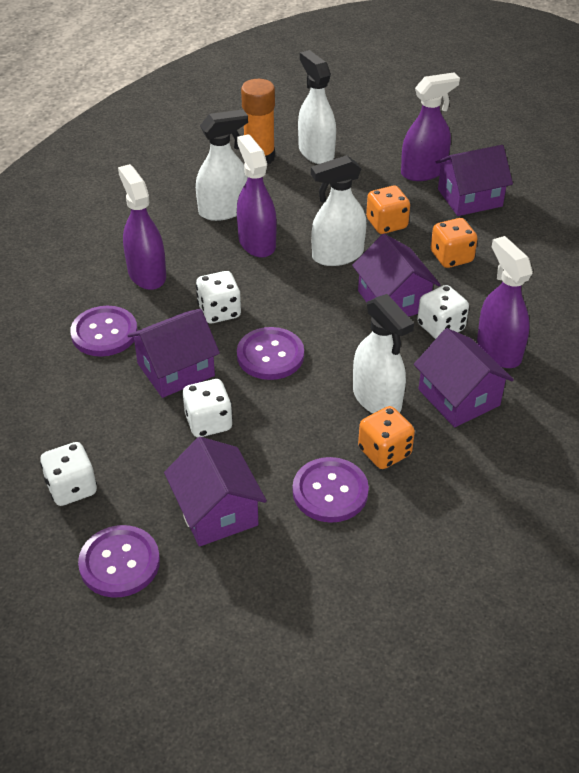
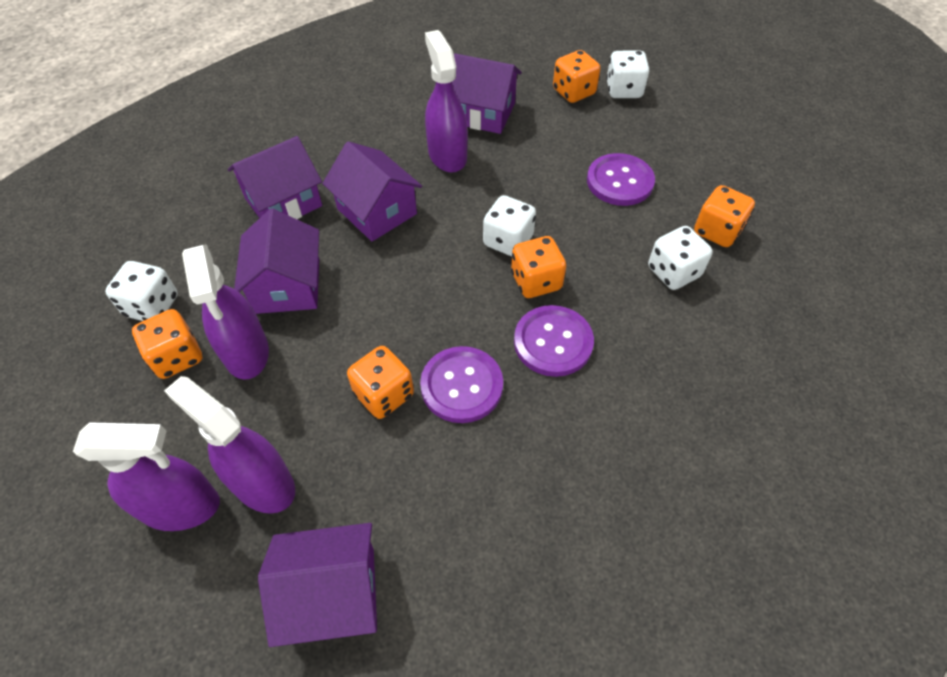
orange dice: 3 -> 5
orange glue stick: 1 -> 0
purple button: 4 -> 3
white spray bottle: 4 -> 0

